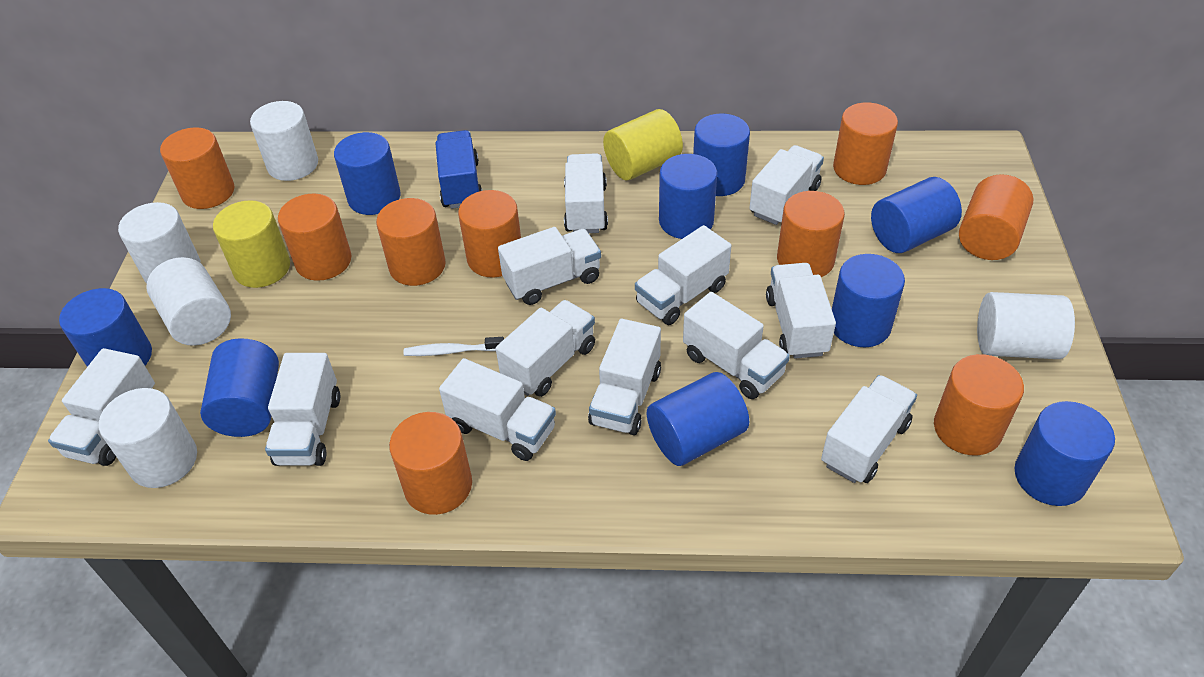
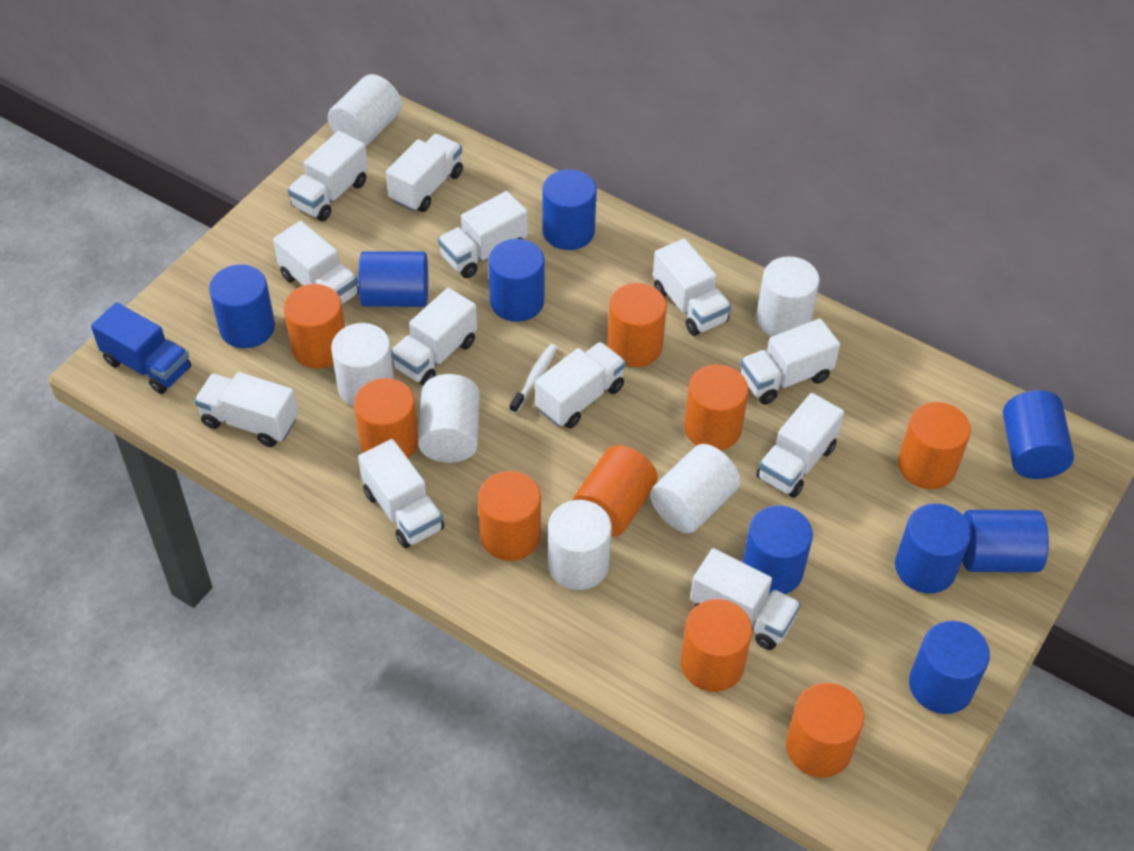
white cylinder: 5 -> 6
yellow cylinder: 2 -> 0

